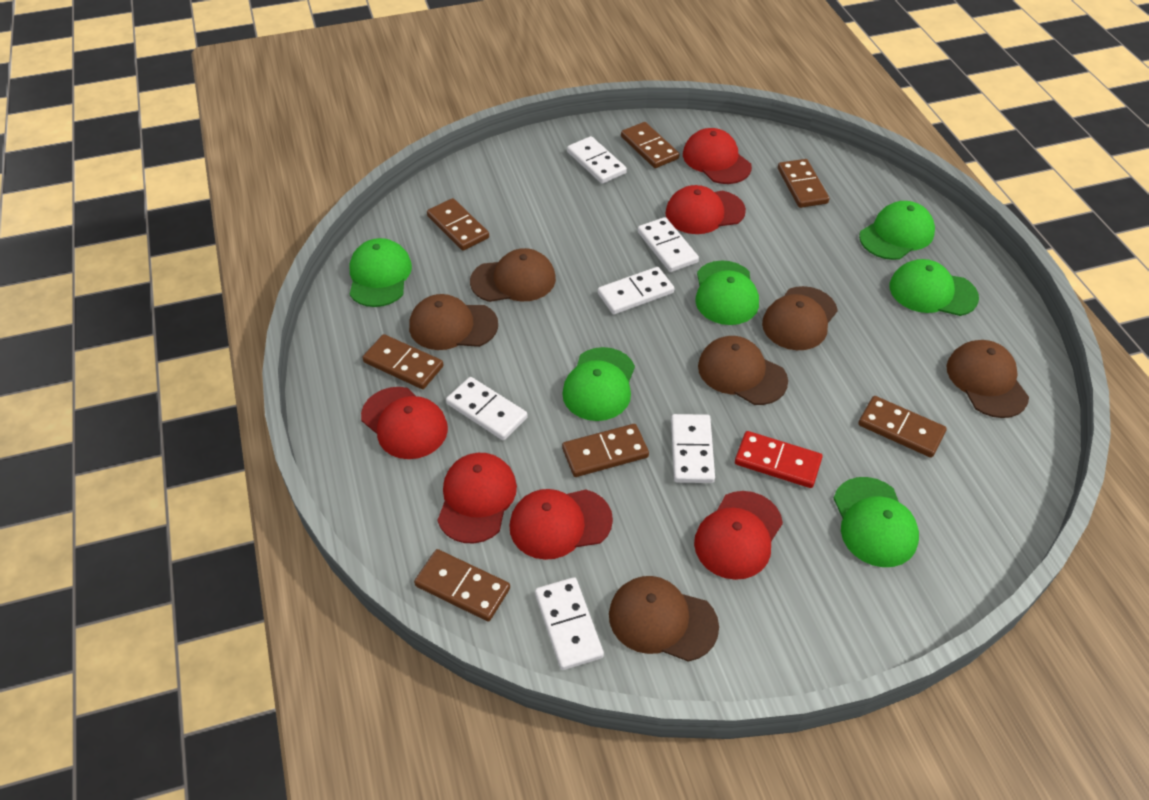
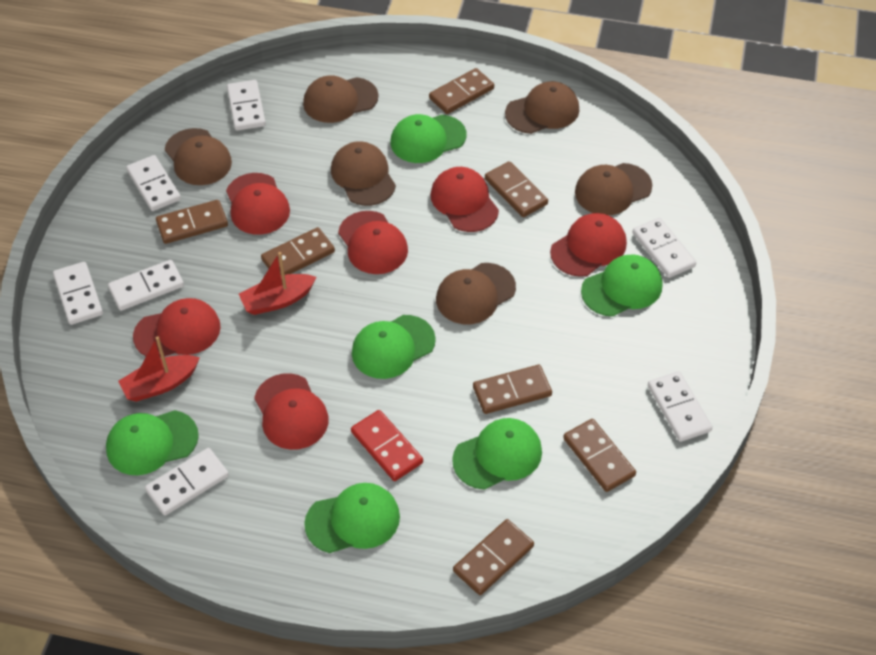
red boat: 0 -> 2
white domino: 6 -> 7

